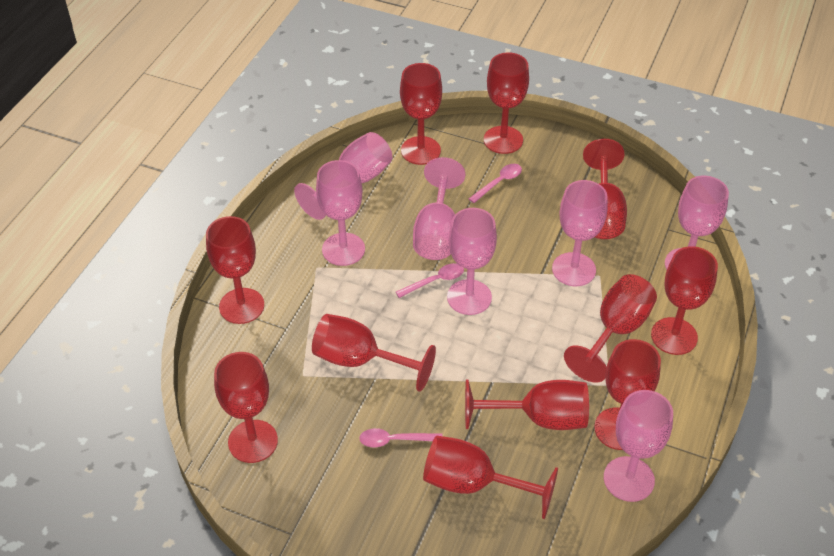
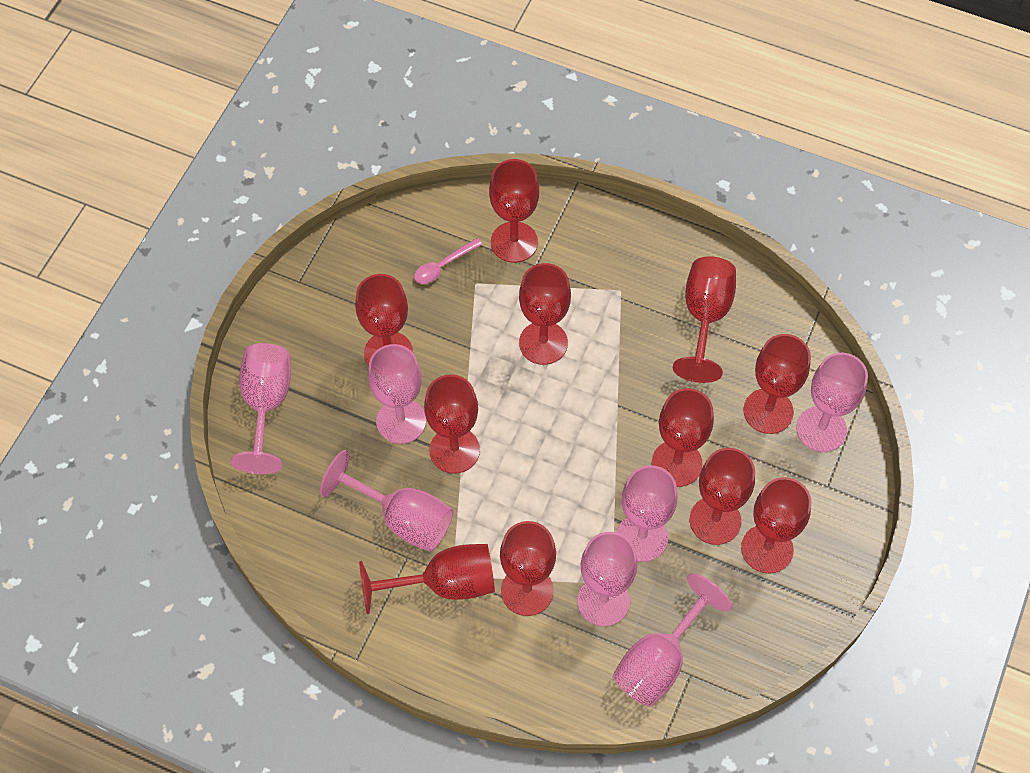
pink spoon: 3 -> 1

